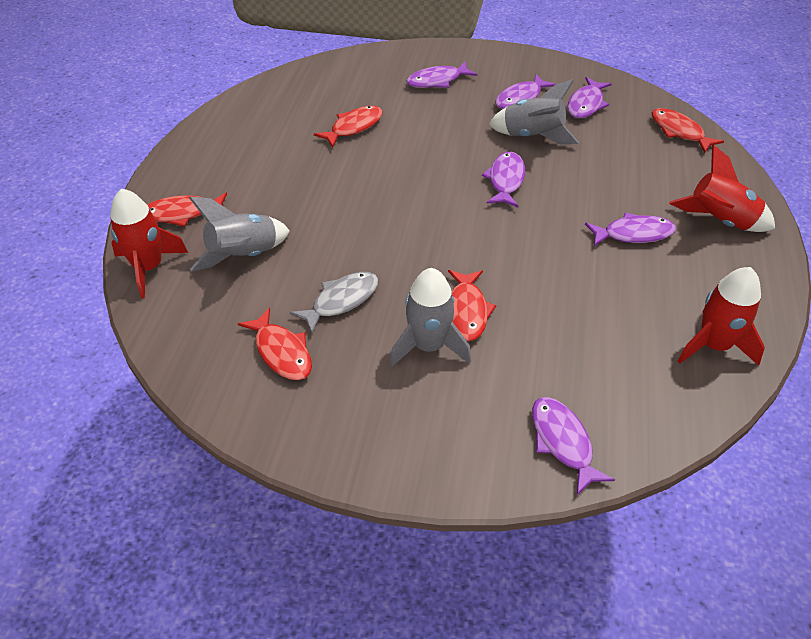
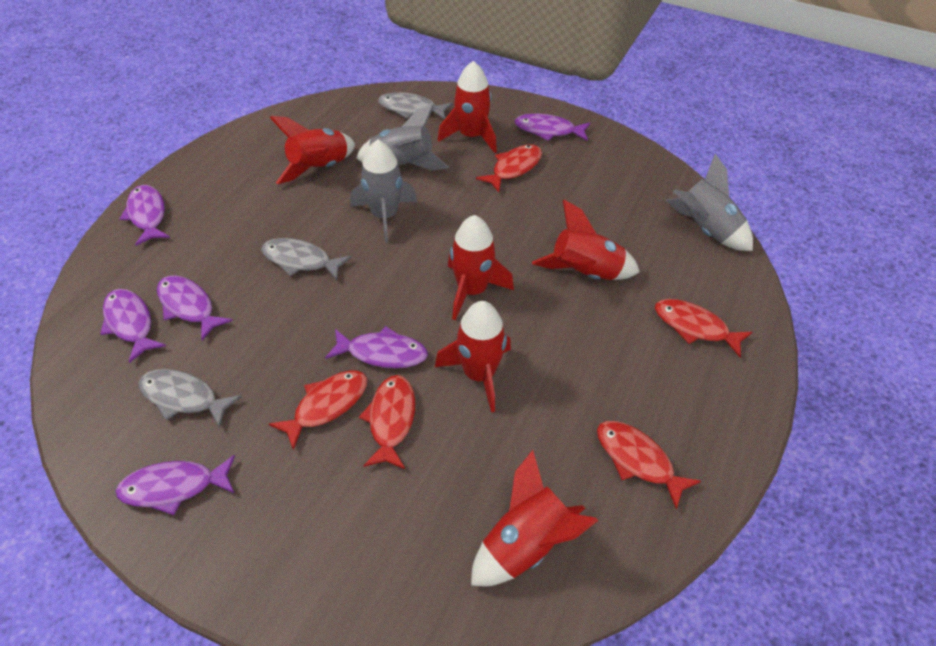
grey fish: 1 -> 3
red rocket: 3 -> 6

